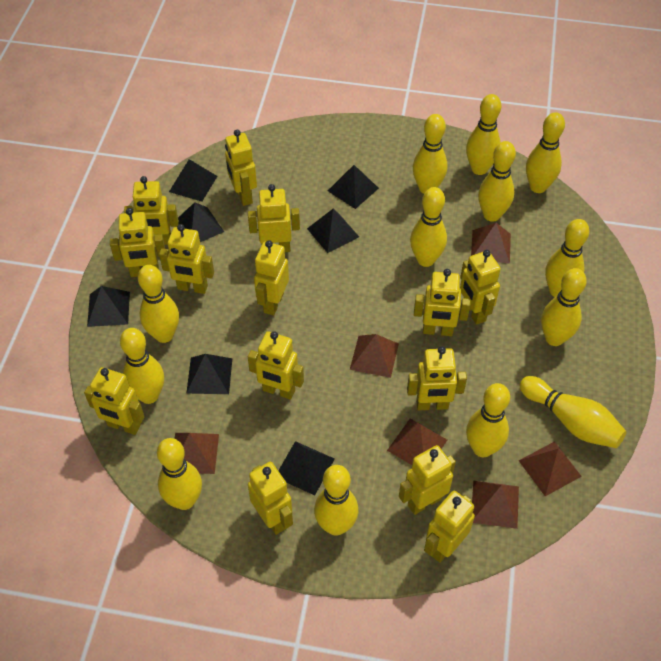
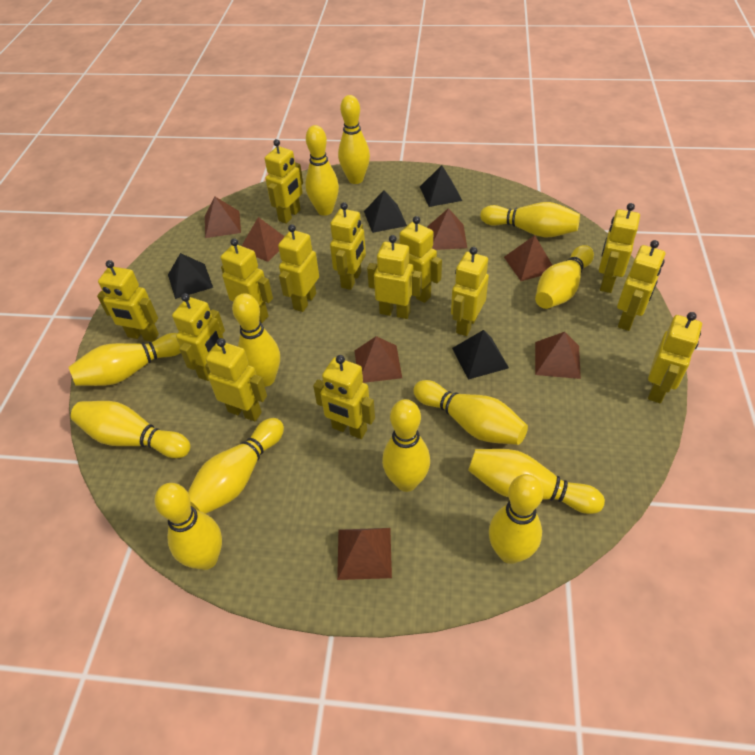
black pyramid: 7 -> 4
brown pyramid: 6 -> 7

